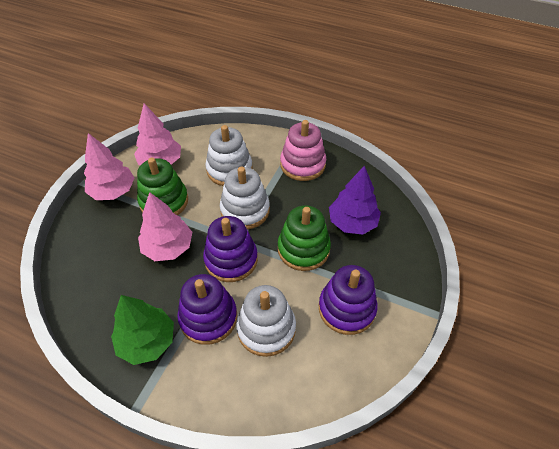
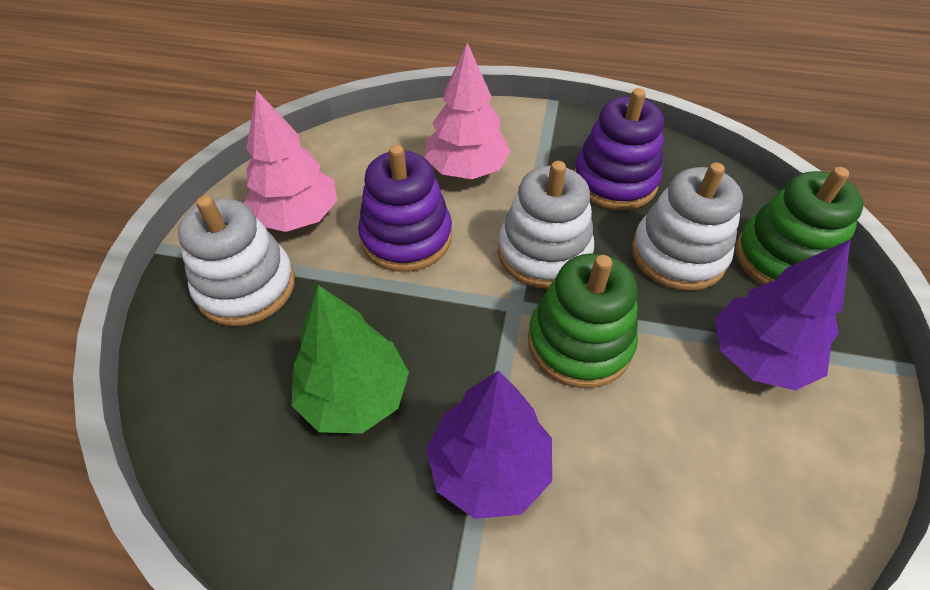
pink stacking toy: 1 -> 0
pink tree: 3 -> 2
purple stacking toy: 3 -> 2
purple tree: 1 -> 2

